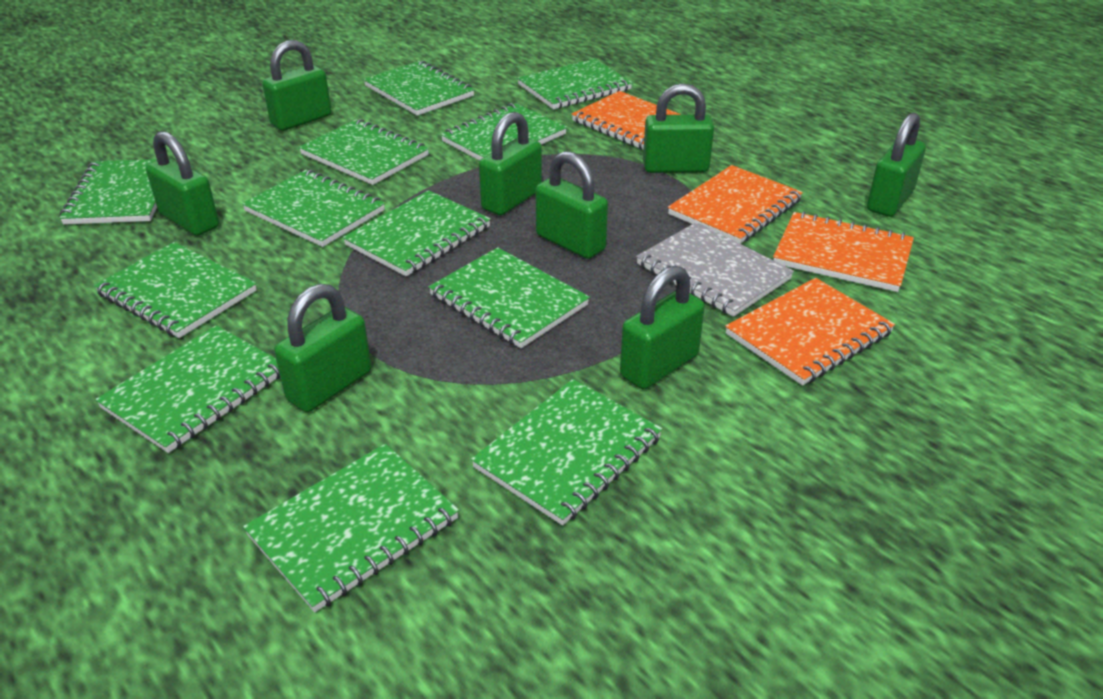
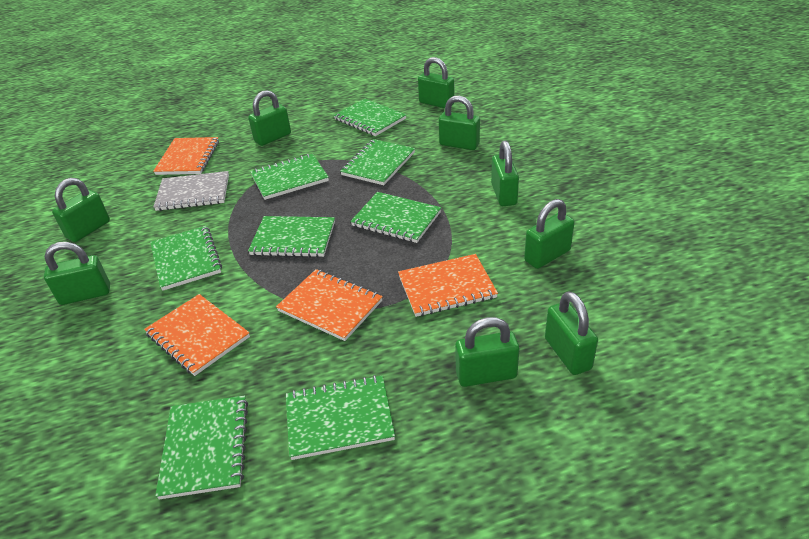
green notebook: 12 -> 8
green padlock: 8 -> 9

